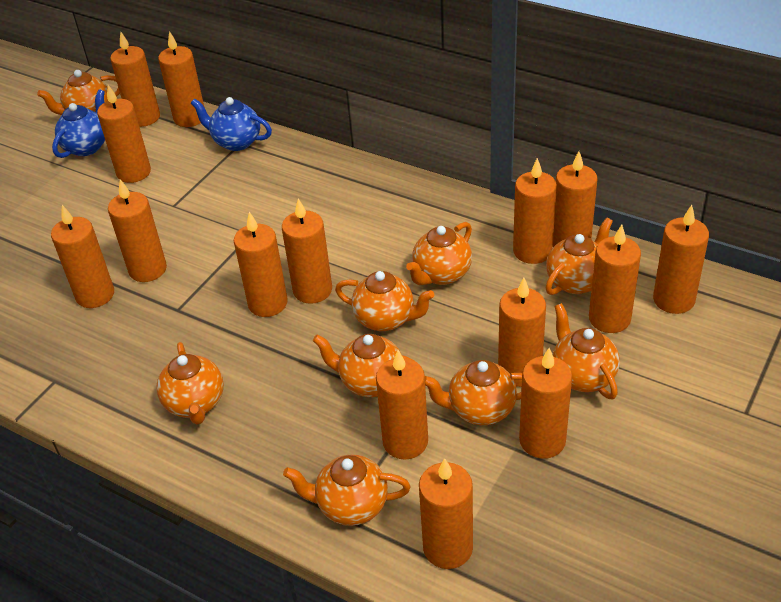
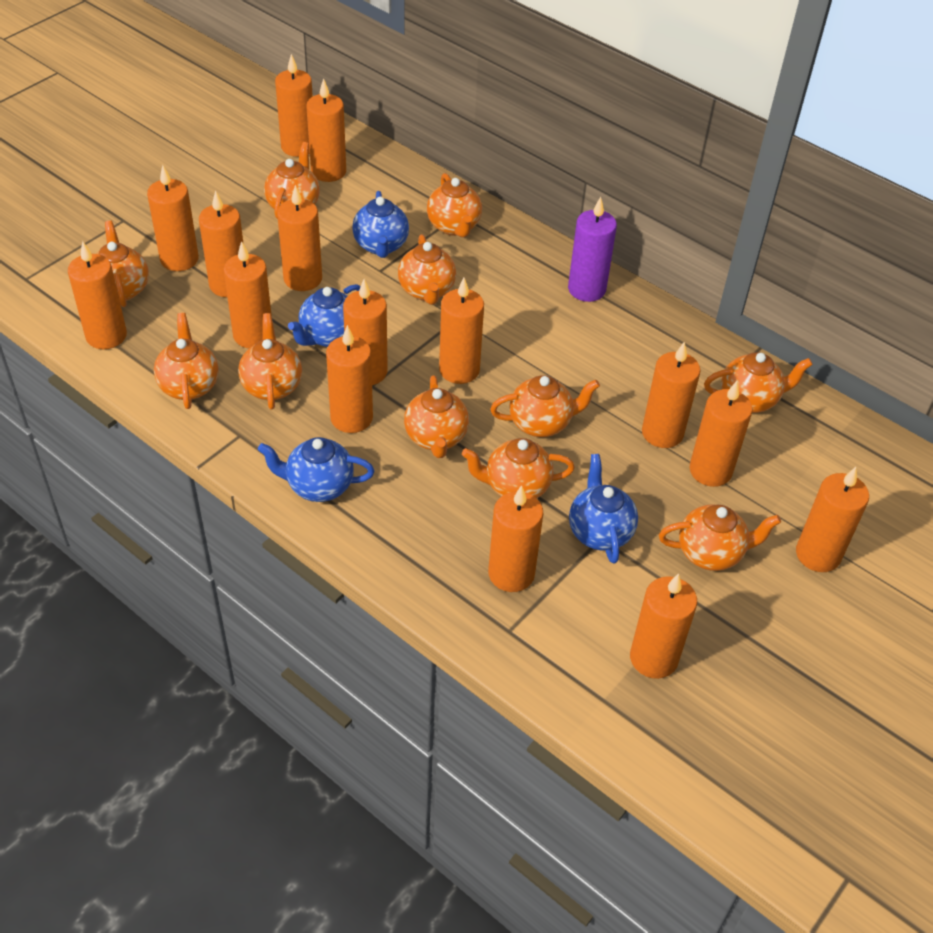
blue teapot: 2 -> 4
orange teapot: 9 -> 11
purple candle: 0 -> 1

